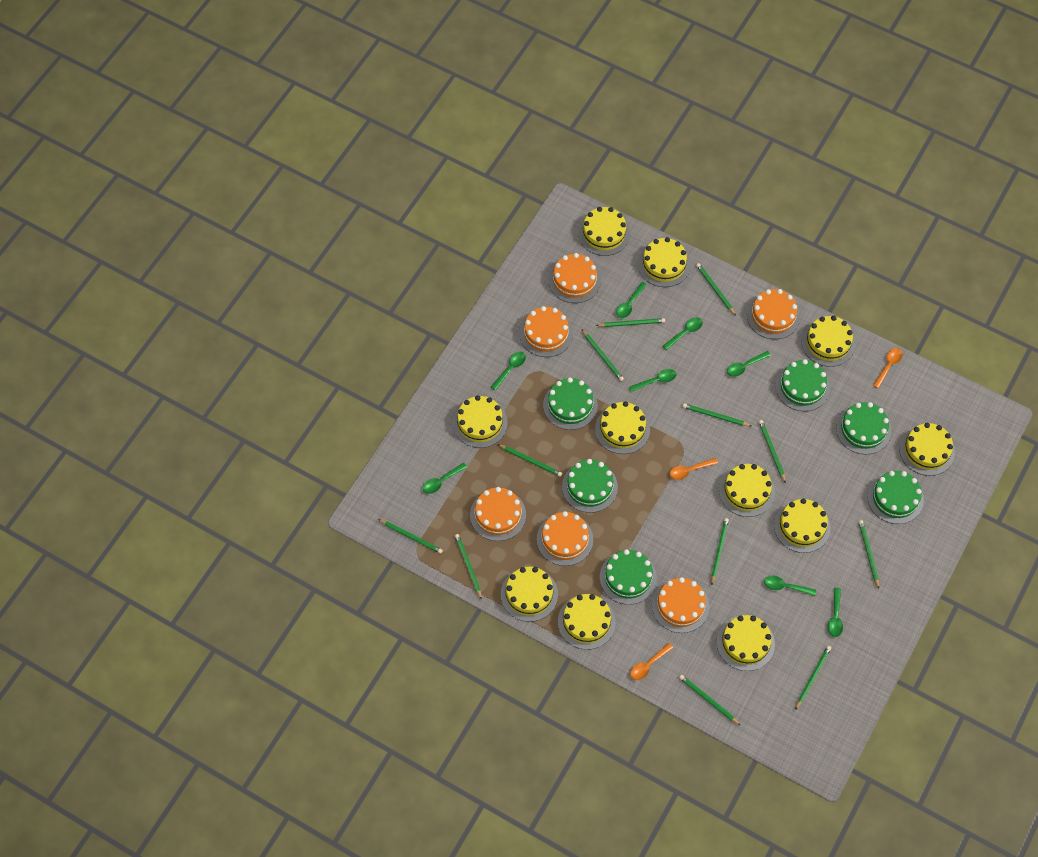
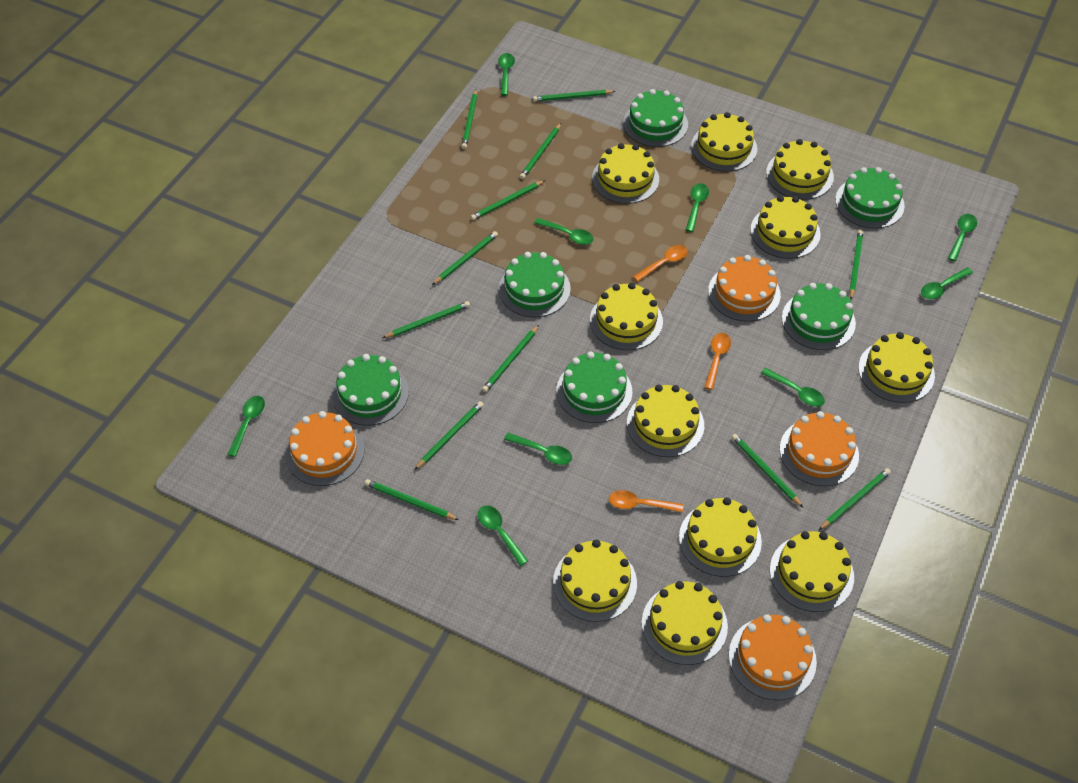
green spoon: 8 -> 9
orange cake: 6 -> 4

